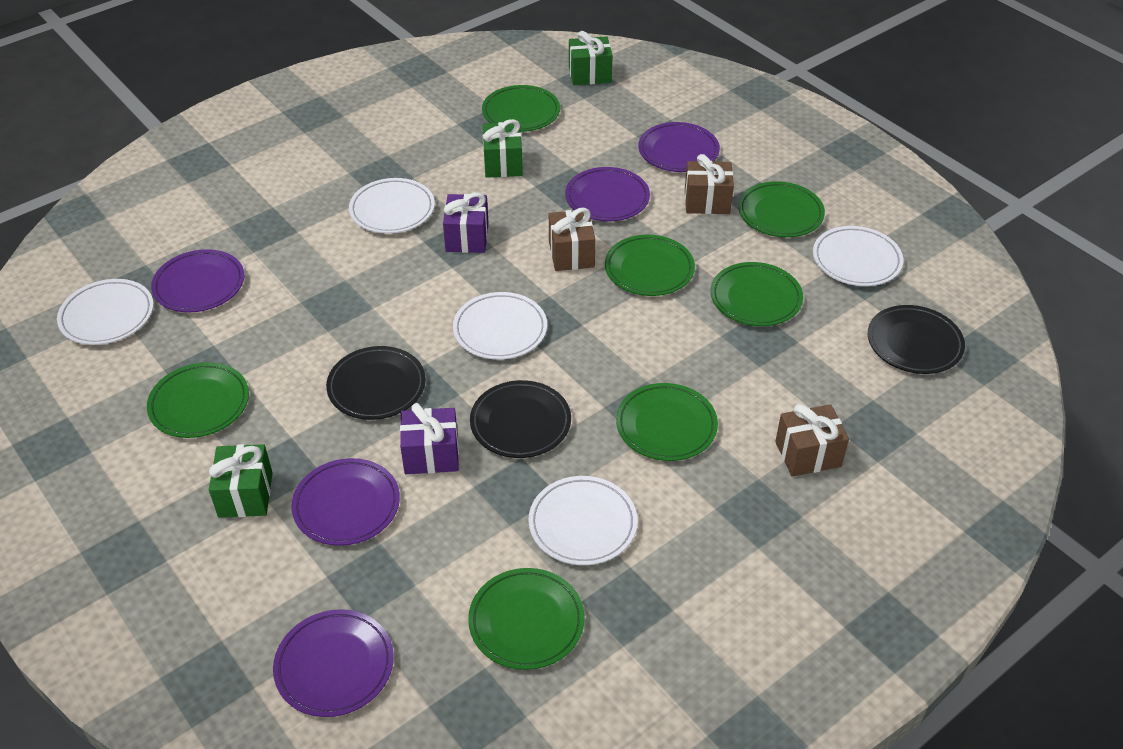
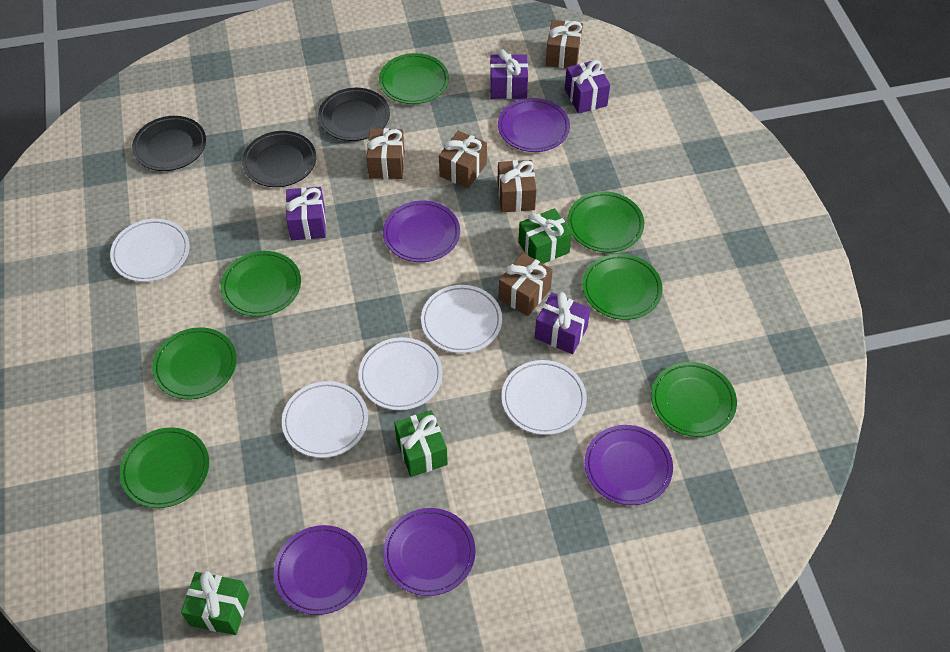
brown gift: 3 -> 5
purple gift: 2 -> 4

